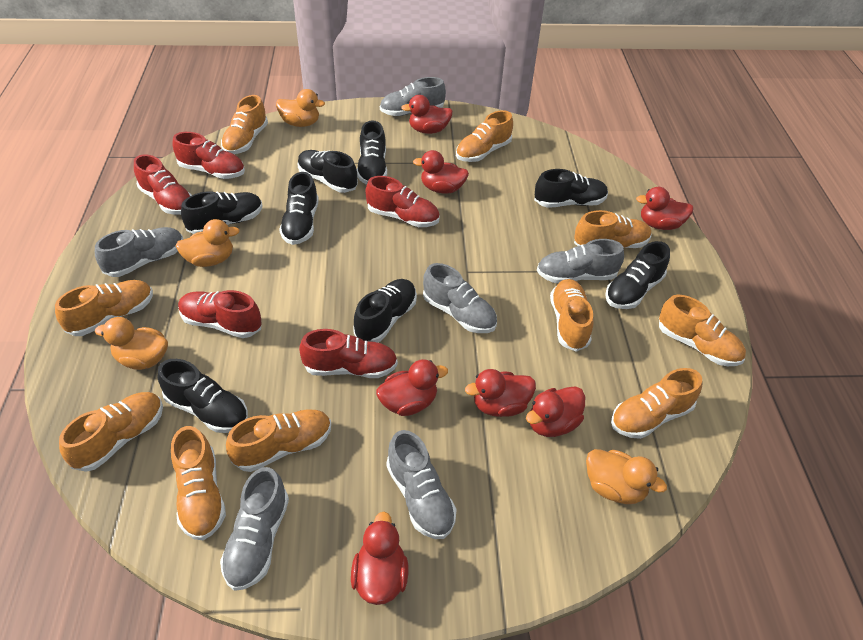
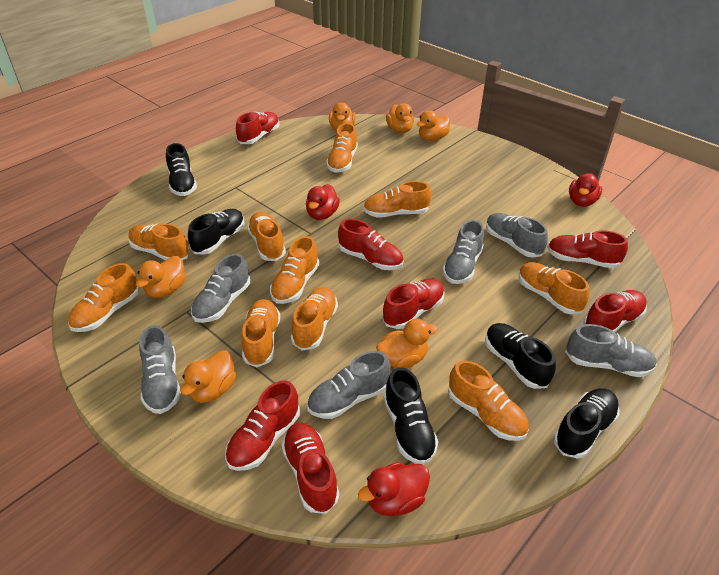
black shoe: 8 -> 5
orange duck: 4 -> 6
red duck: 7 -> 3
red shoe: 5 -> 7

